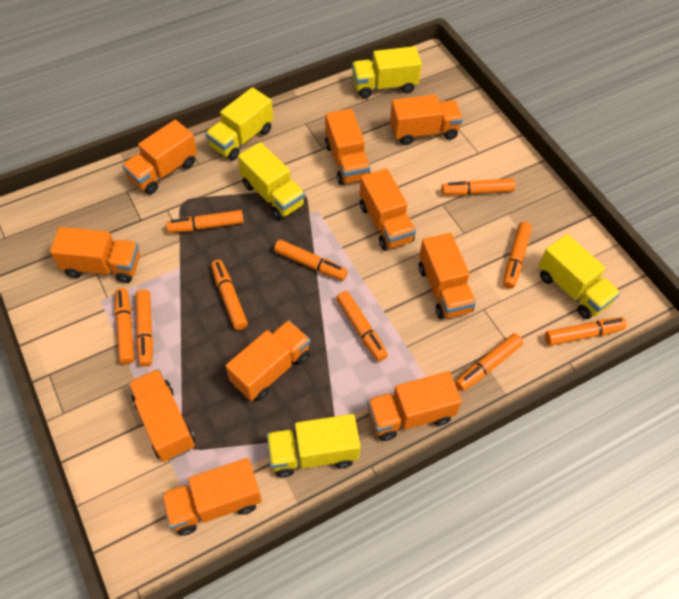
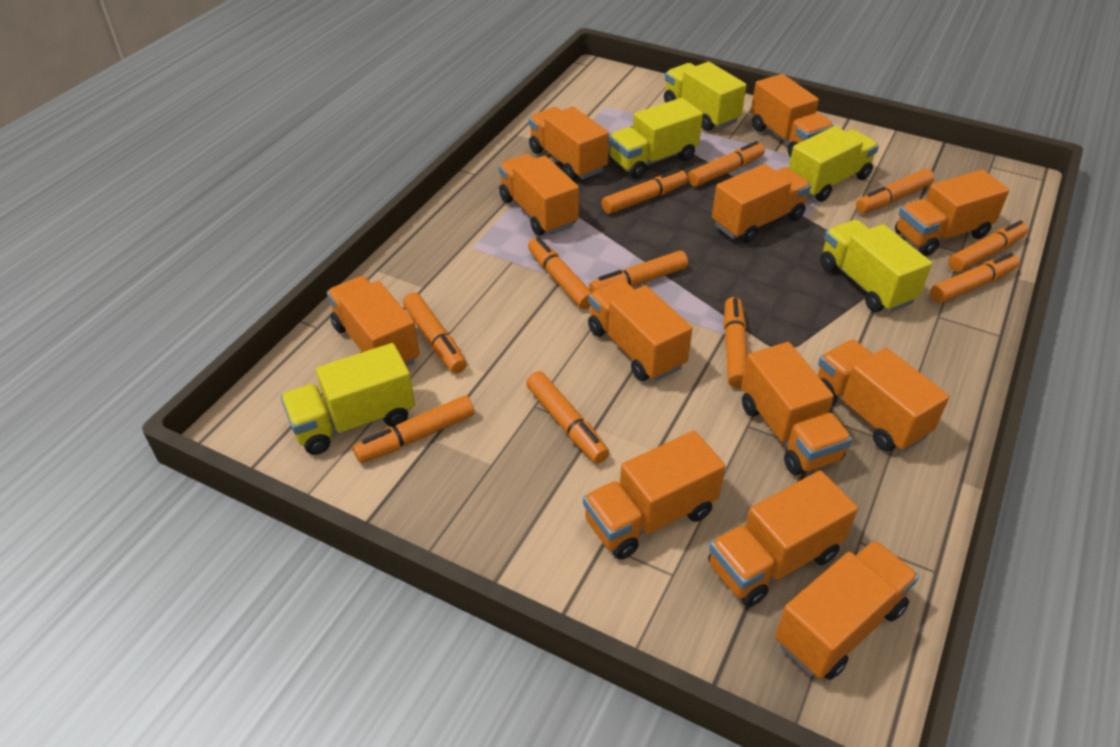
orange marker: 10 -> 11
orange truck: 10 -> 12

